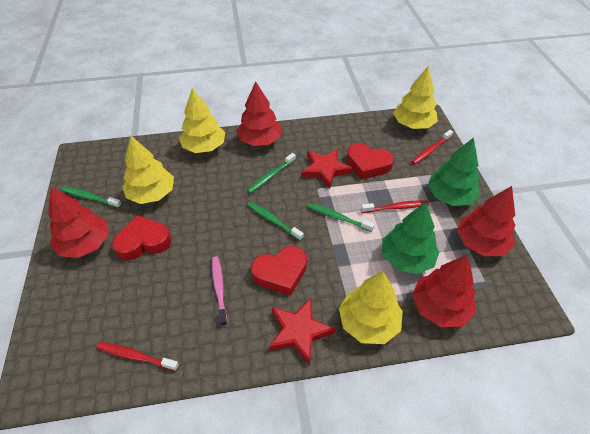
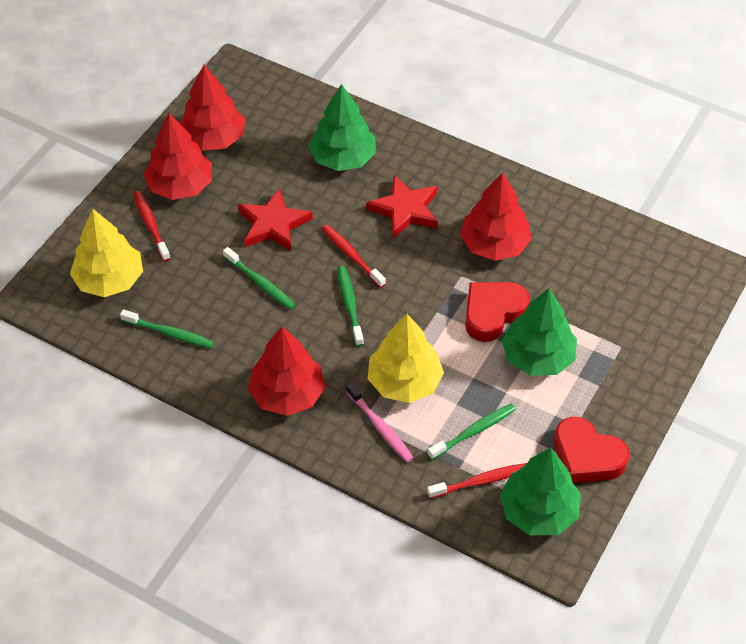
green tree: 2 -> 3
red heart: 3 -> 2
yellow tree: 4 -> 2

